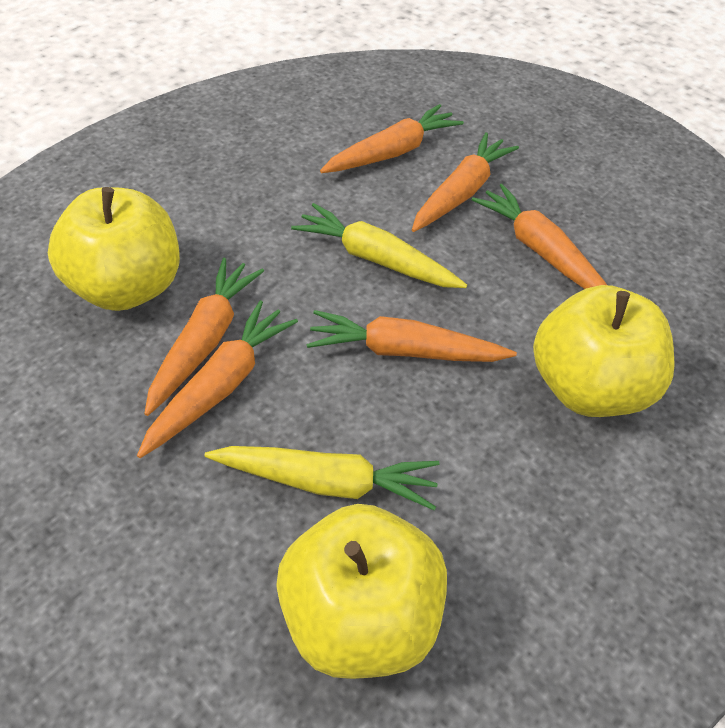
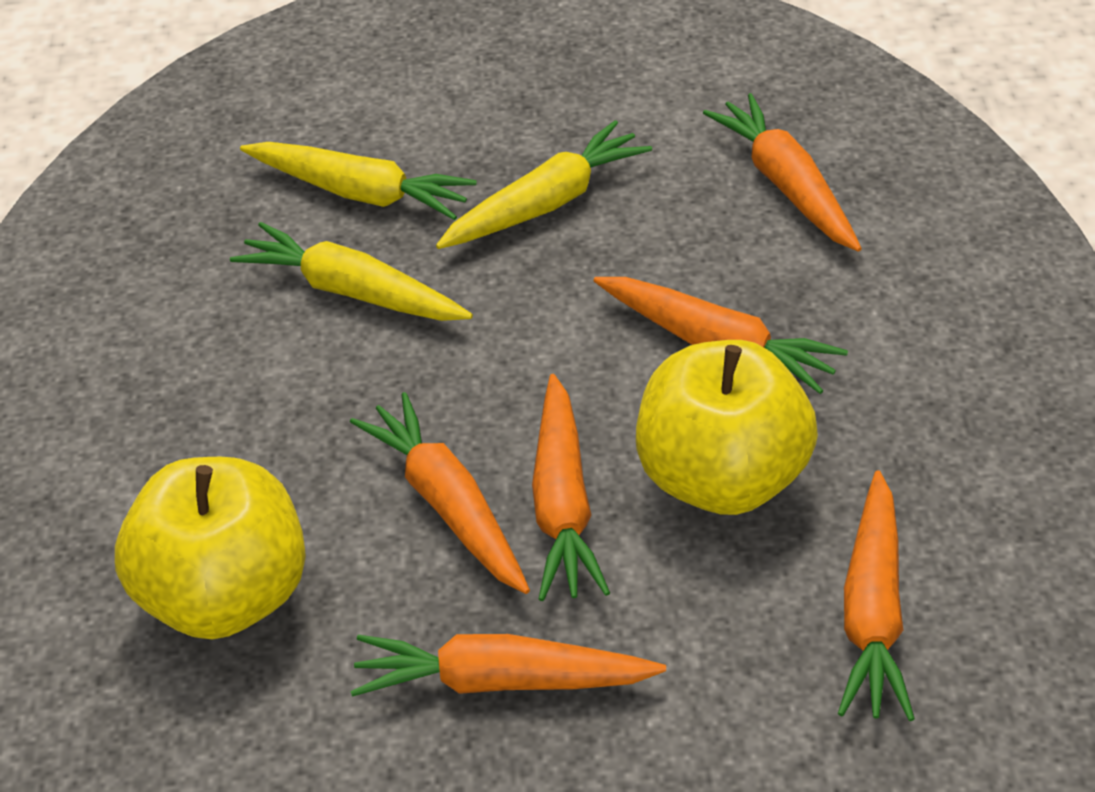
yellow apple: 3 -> 2
yellow carrot: 2 -> 3

